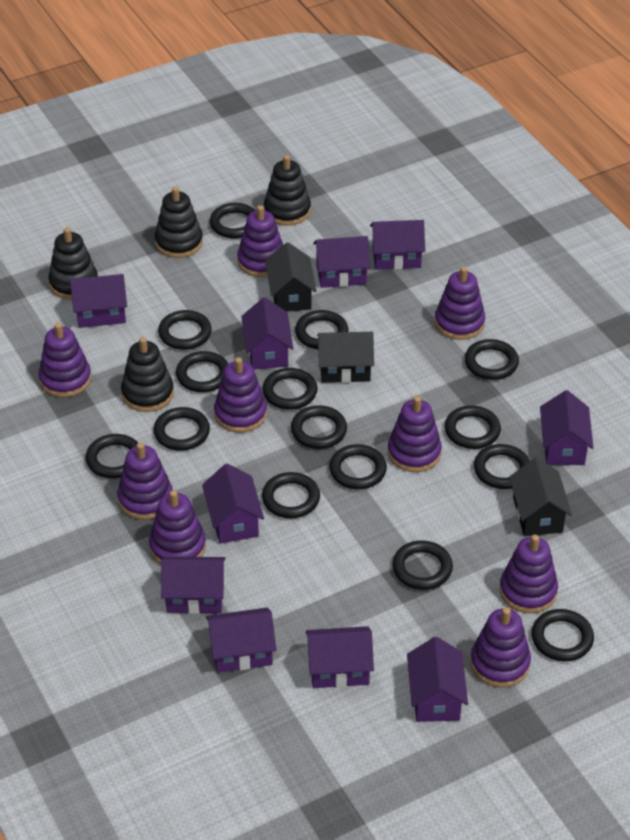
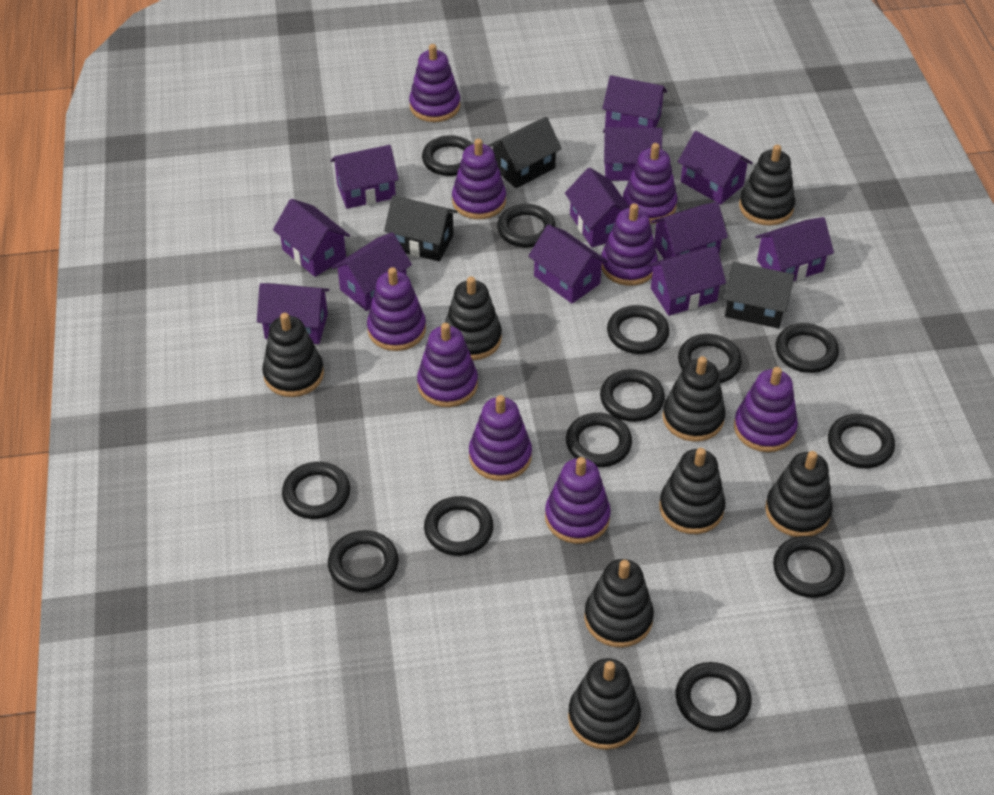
black ring: 15 -> 13
black stacking toy: 4 -> 8
purple house: 10 -> 12

